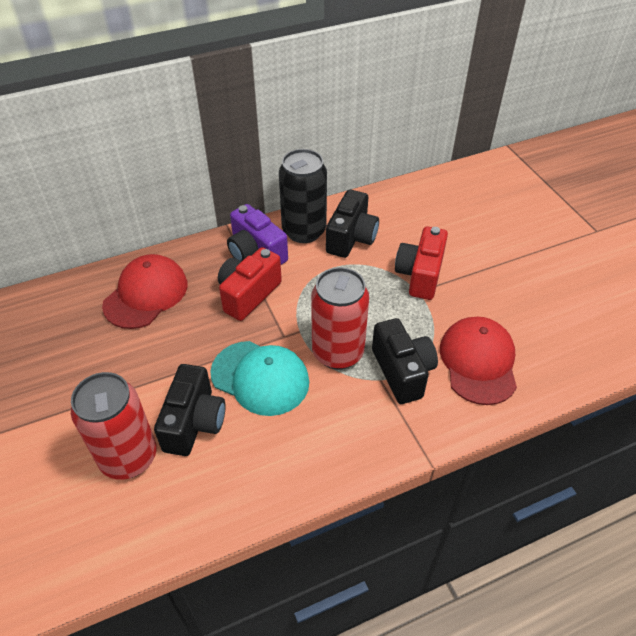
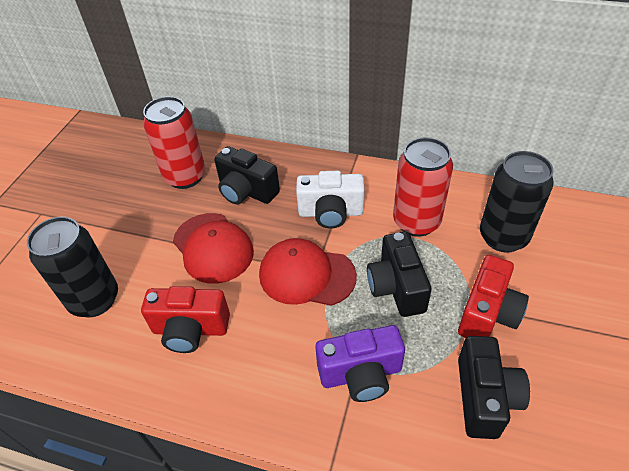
black can: 1 -> 2
turquoise cap: 1 -> 0
white camera: 0 -> 1

